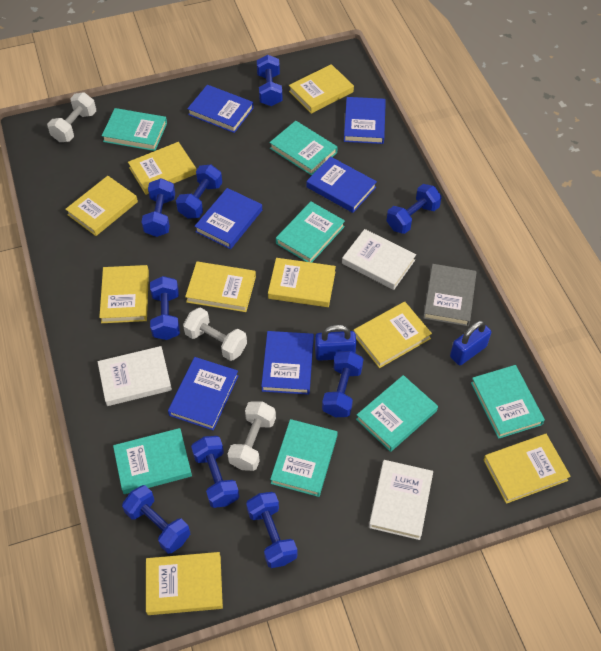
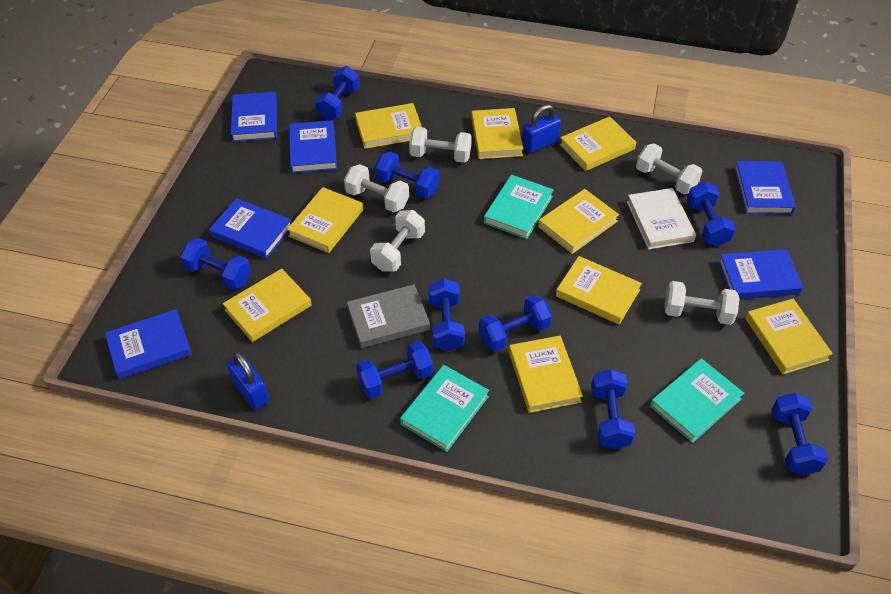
turquoise book: 7 -> 3
white book: 3 -> 1
white dumbbell: 3 -> 5

